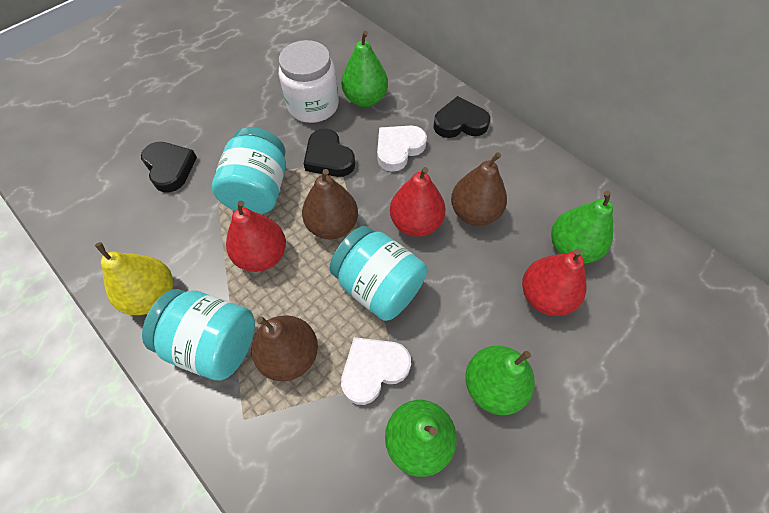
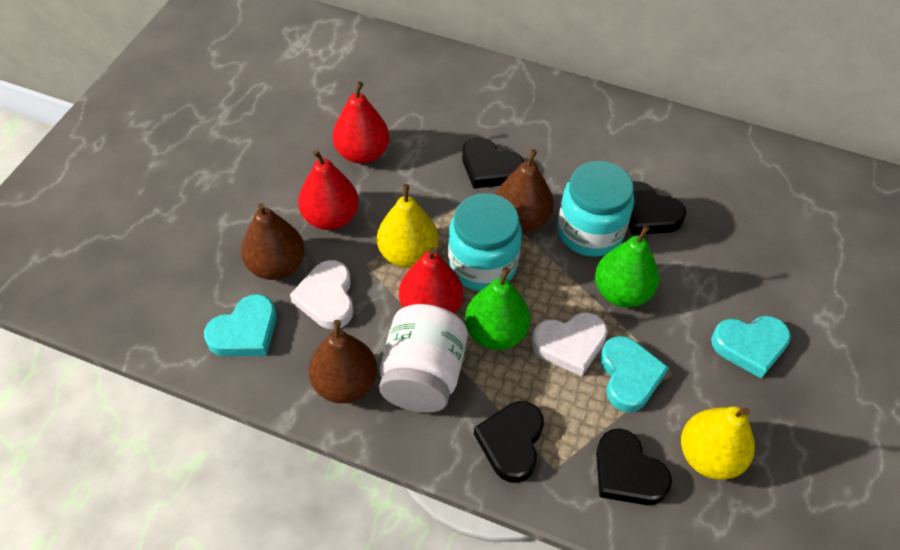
black heart: 3 -> 4
green pear: 4 -> 2
turquoise heart: 0 -> 3
turquoise jar: 3 -> 2
yellow pear: 1 -> 2

